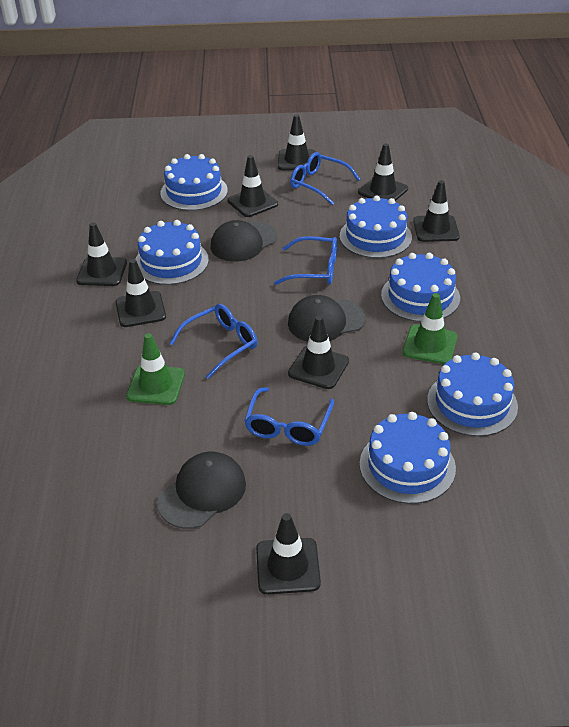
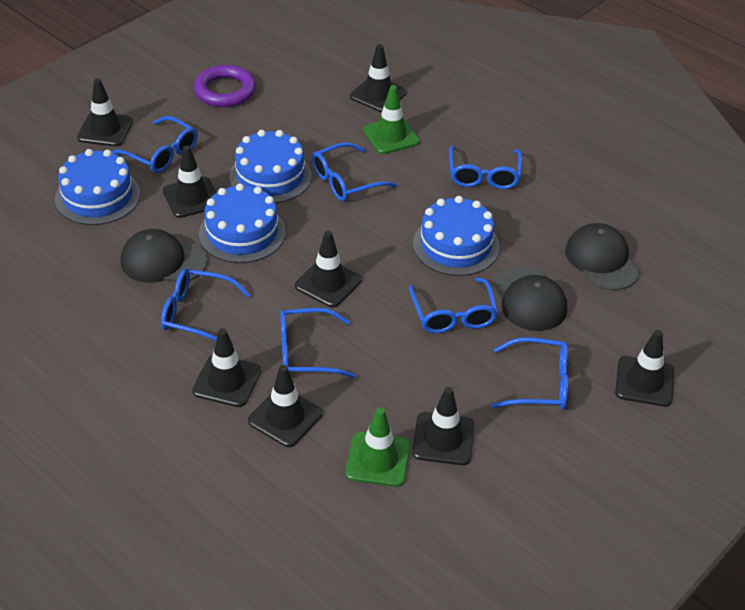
blue cake: 6 -> 4
blue glasses: 4 -> 7
purple ring: 0 -> 1

